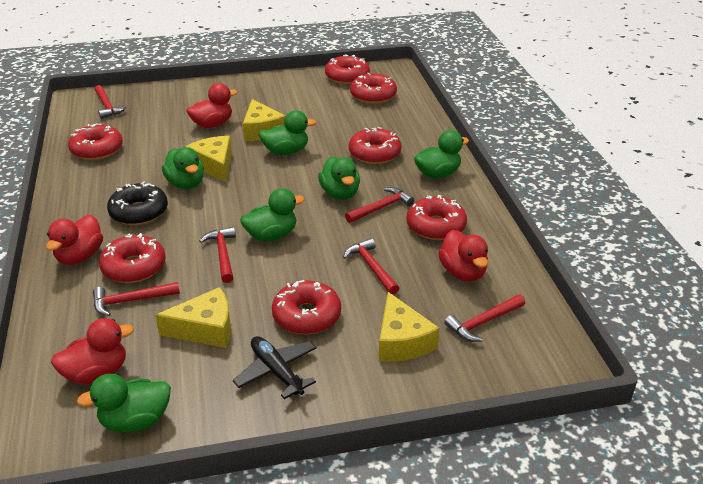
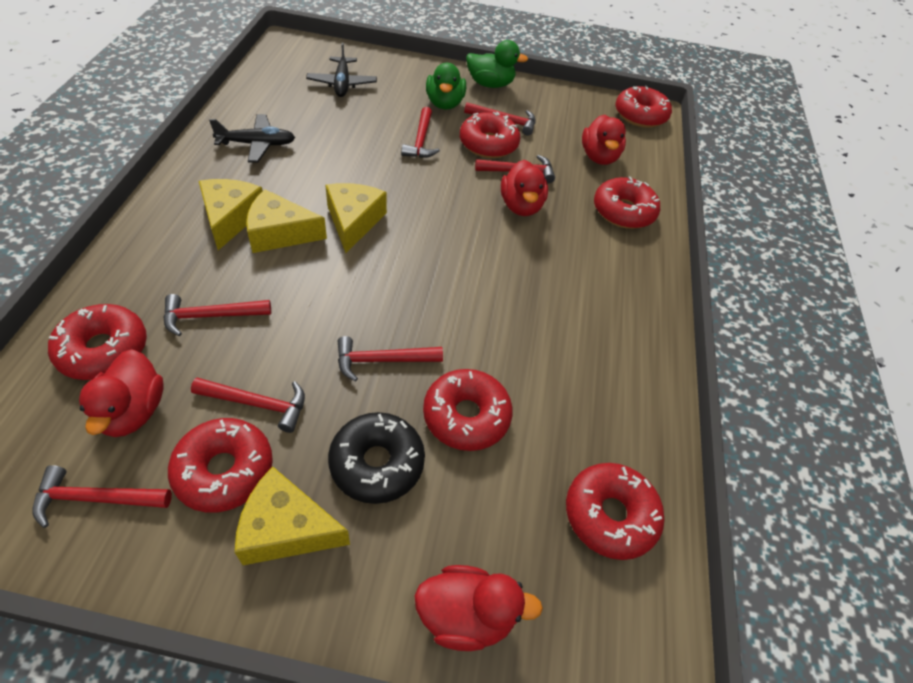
black plane: 1 -> 2
green duck: 6 -> 2
red hammer: 6 -> 7

